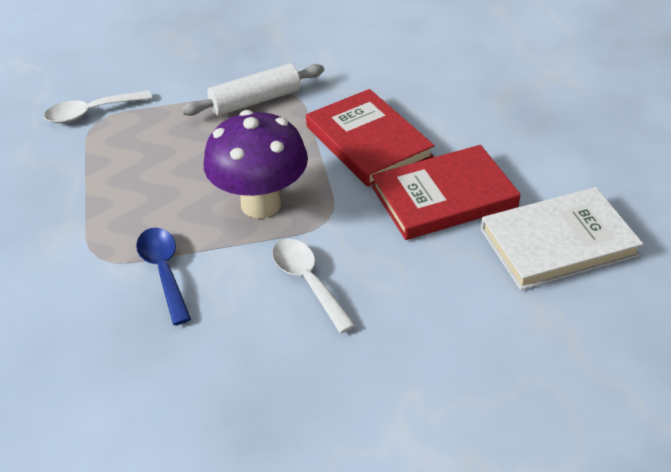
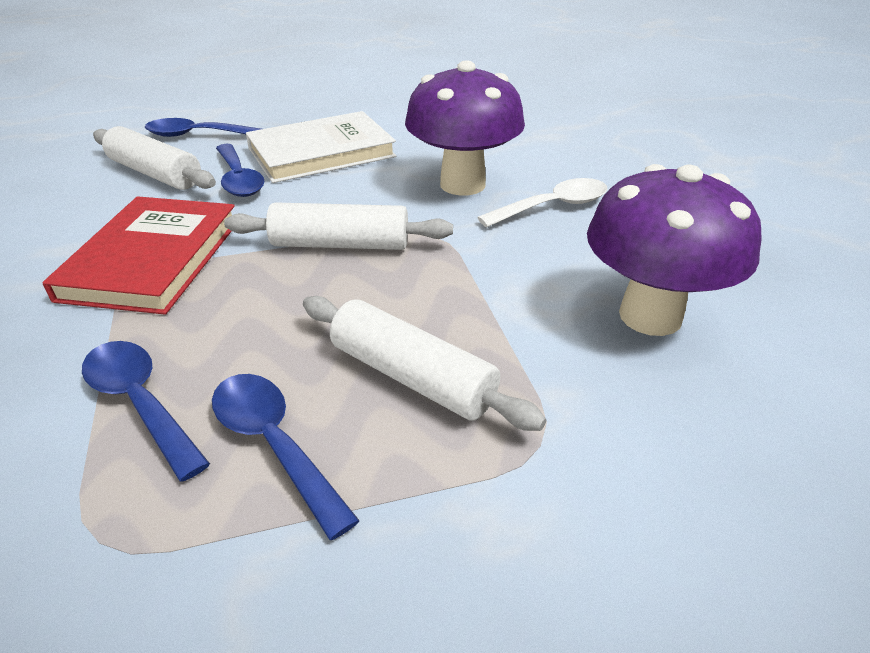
blue spoon: 1 -> 4
purple mushroom: 1 -> 2
red book: 2 -> 1
white rolling pin: 1 -> 3
white spoon: 2 -> 1

